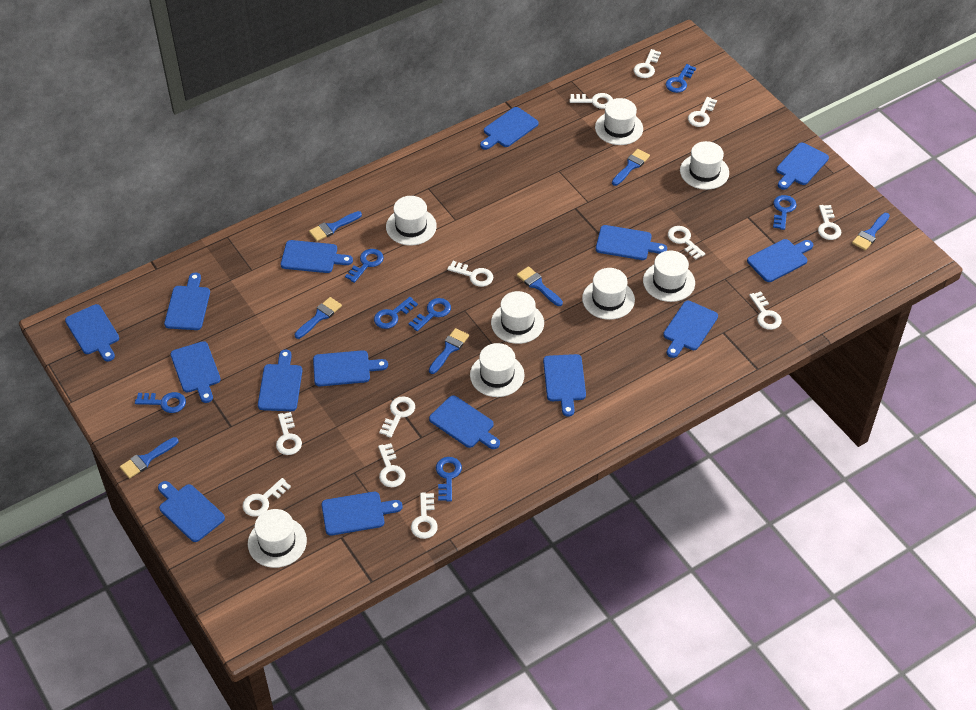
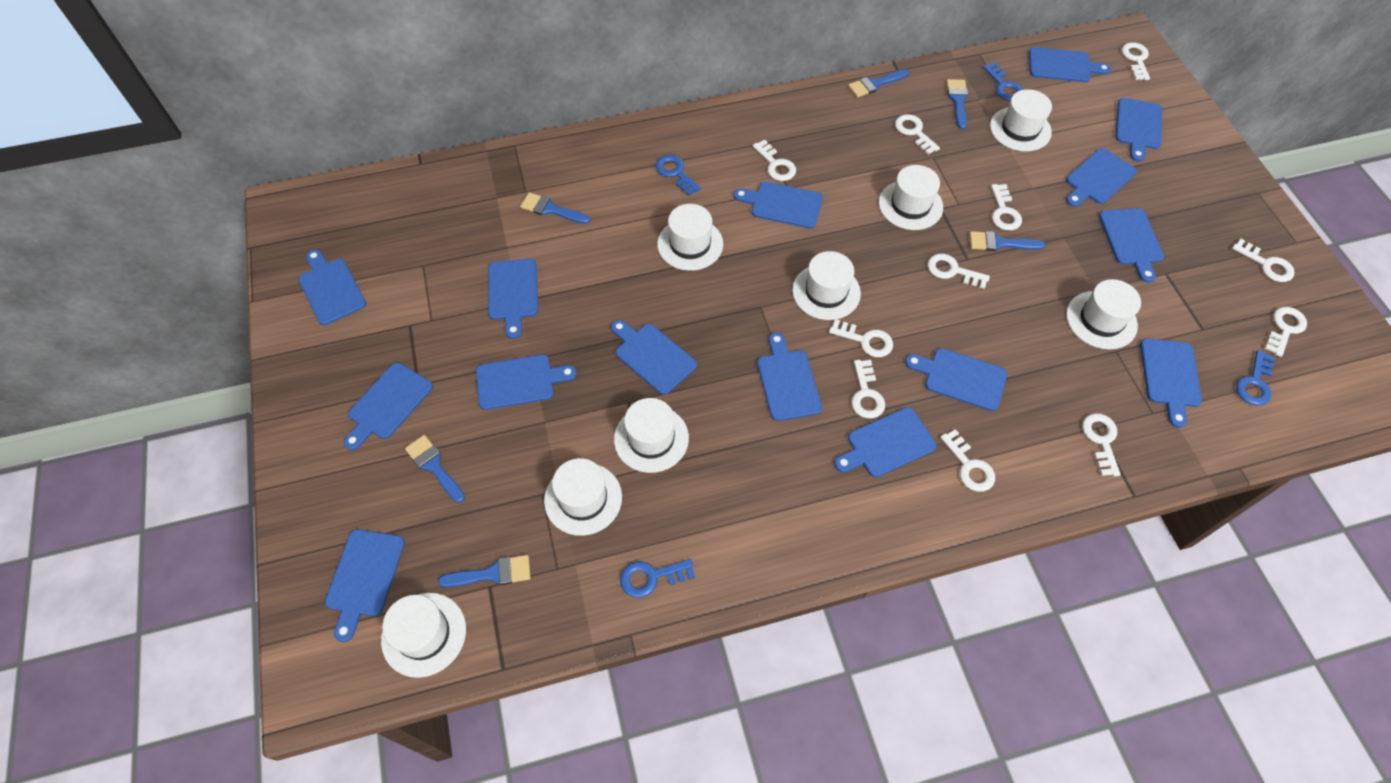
blue brush: 7 -> 6
blue key: 7 -> 4
white key: 12 -> 11

